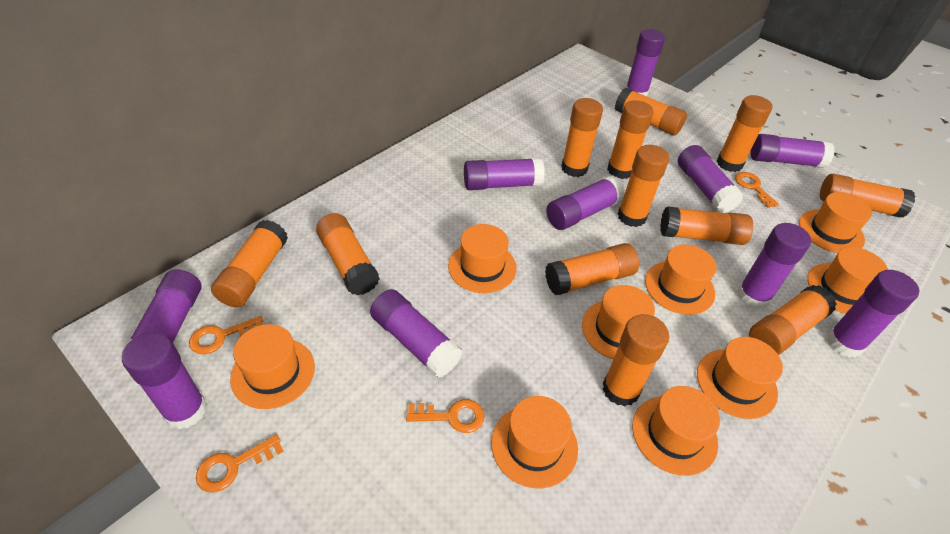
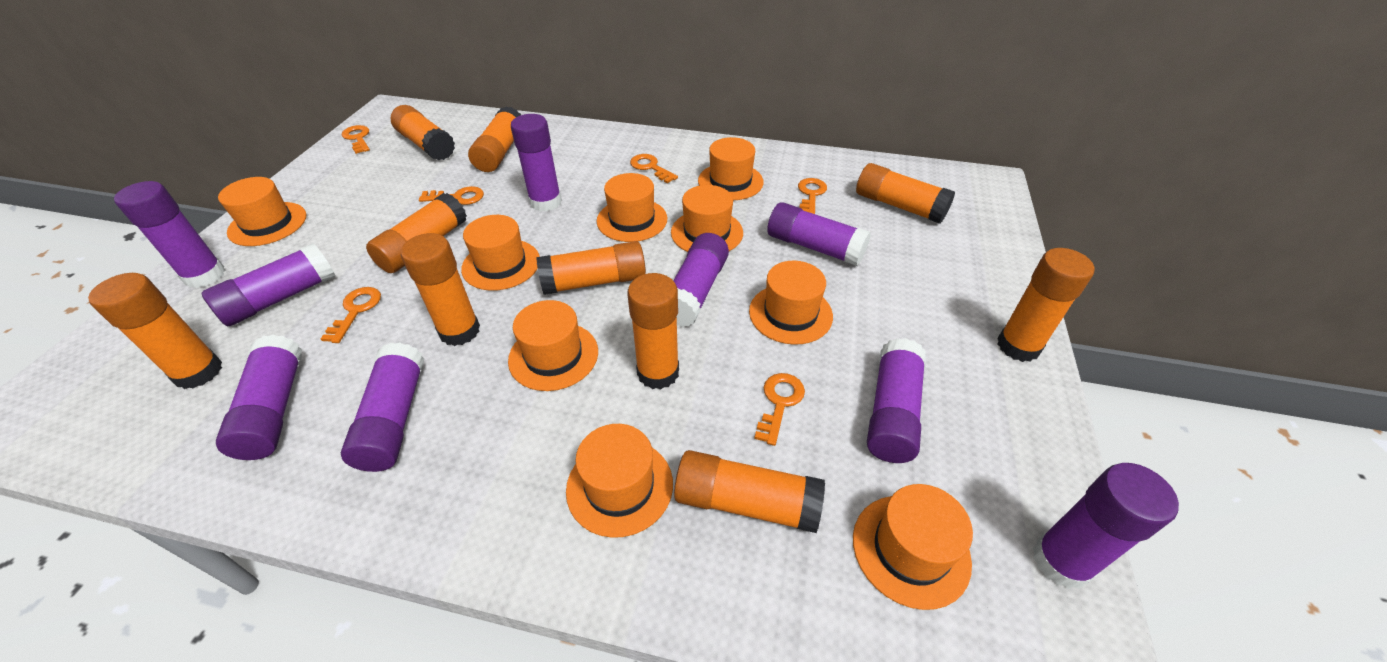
orange glue stick: 12 -> 10
orange key: 4 -> 6
purple glue stick: 10 -> 9

